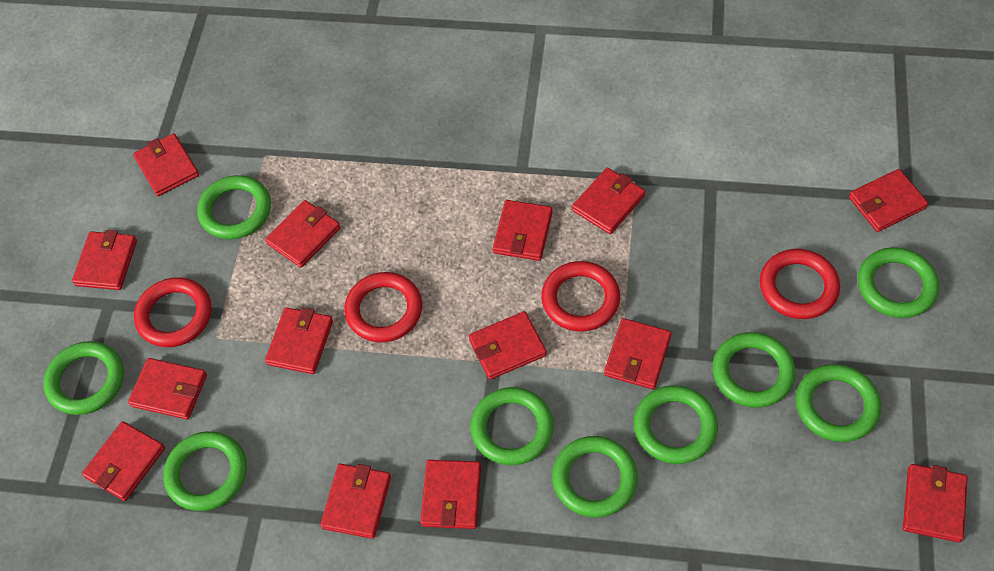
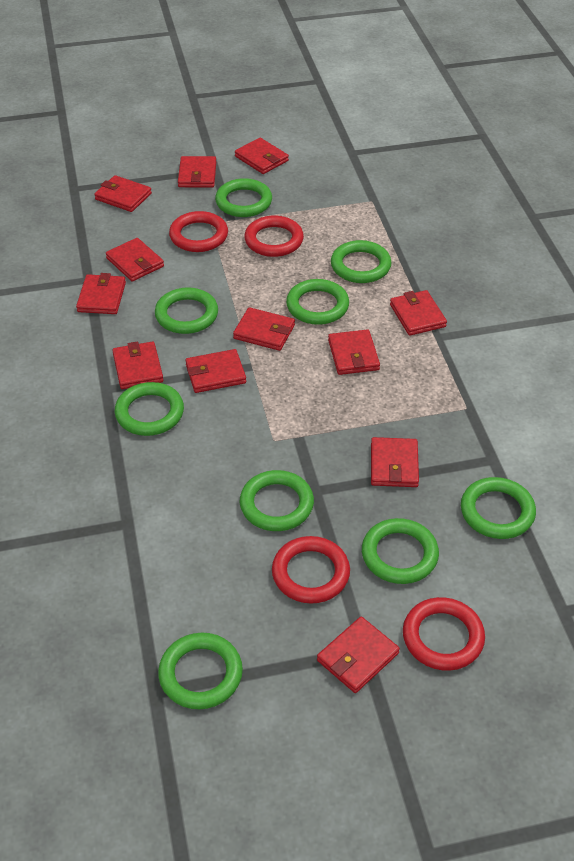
red wallet: 14 -> 12

